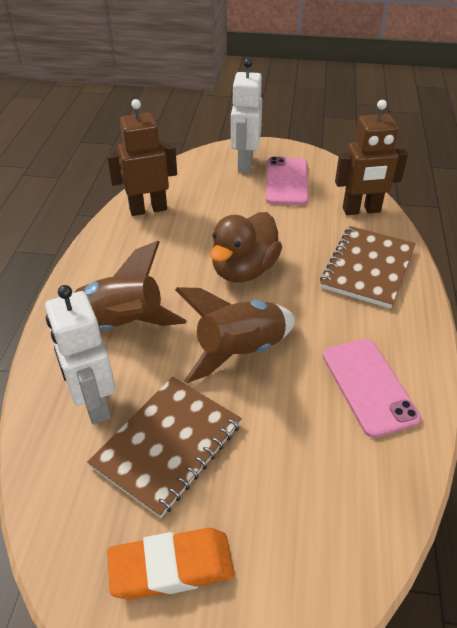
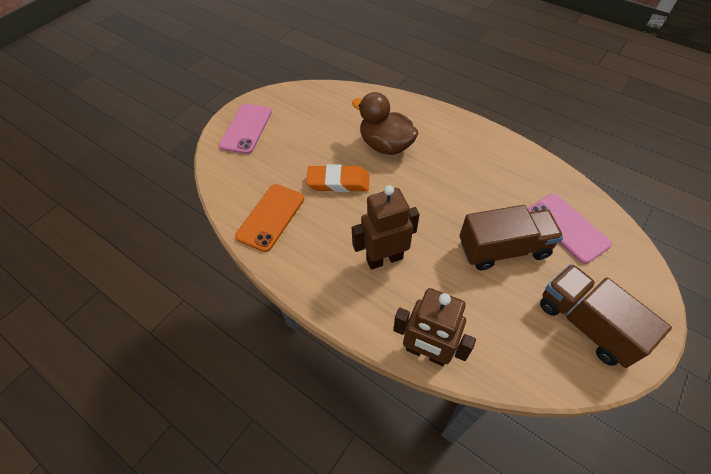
brown notebook: 2 -> 0
brown rocket: 2 -> 0
brown truck: 0 -> 2
orange phone: 0 -> 1
white robot: 2 -> 0

